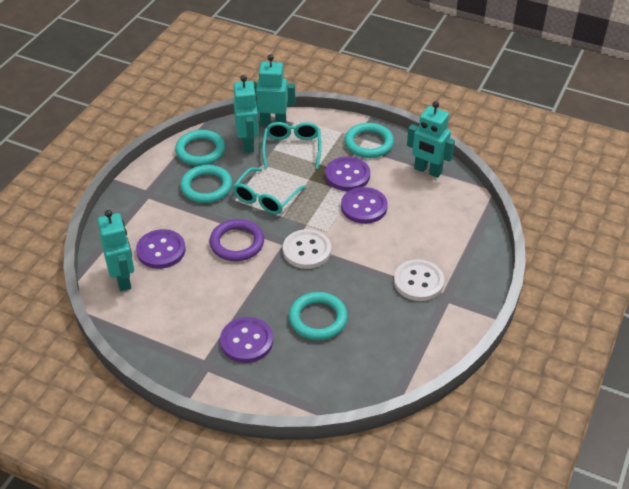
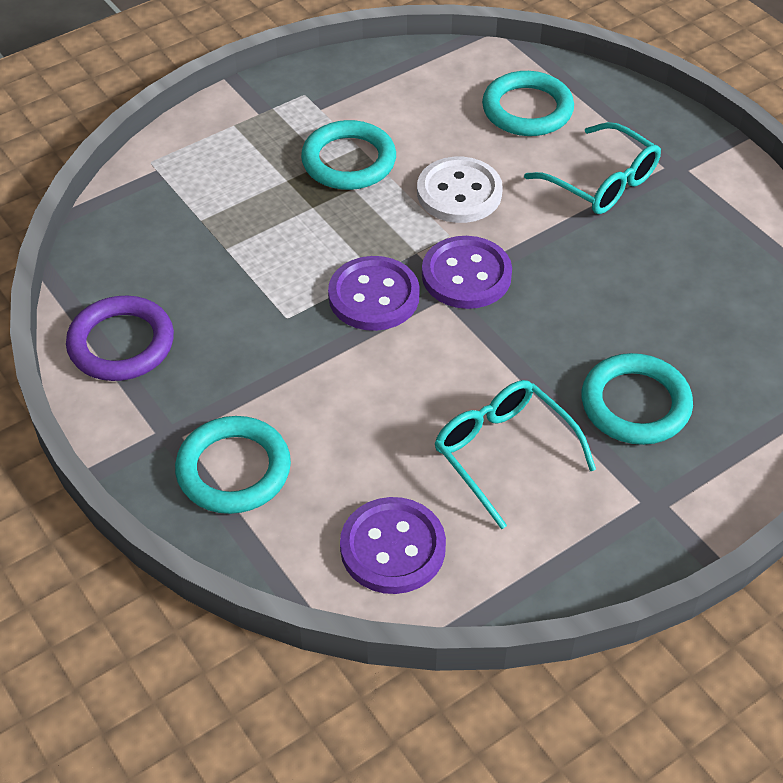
purple button: 4 -> 3
turquoise robot: 4 -> 0
white button: 2 -> 1

